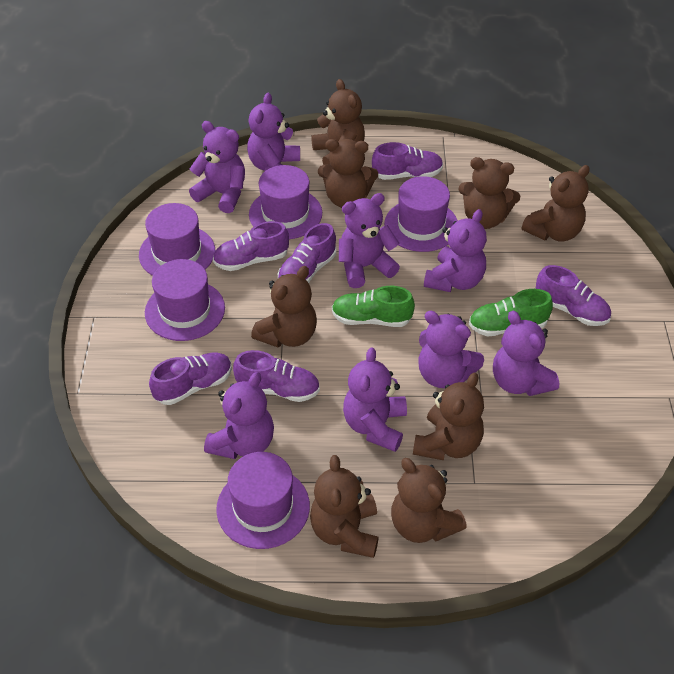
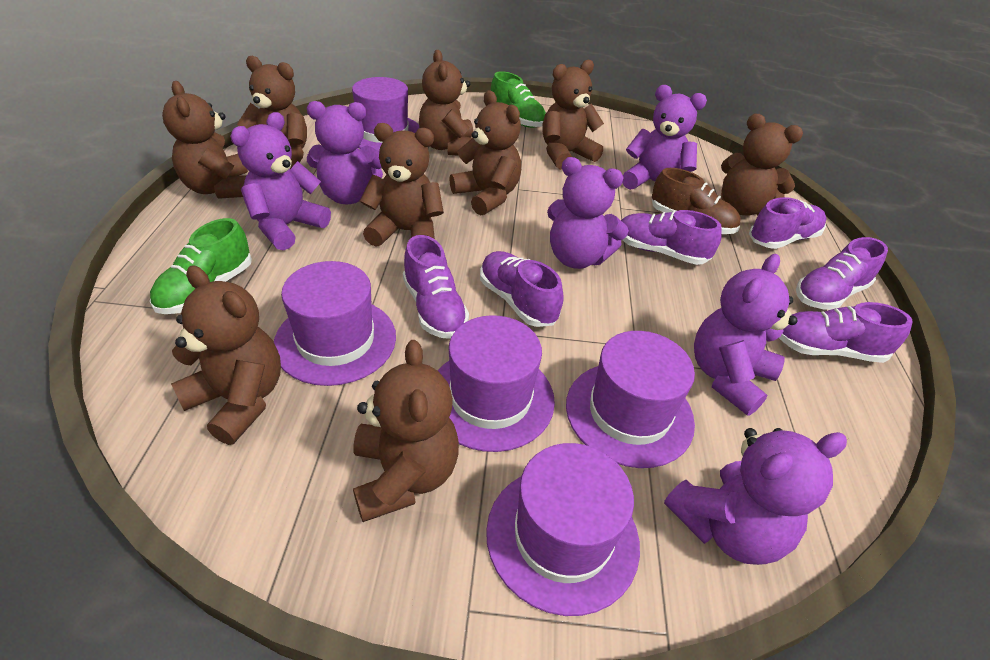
brown shoe: 0 -> 1
brown teddy bear: 8 -> 9
purple teddy bear: 8 -> 6

